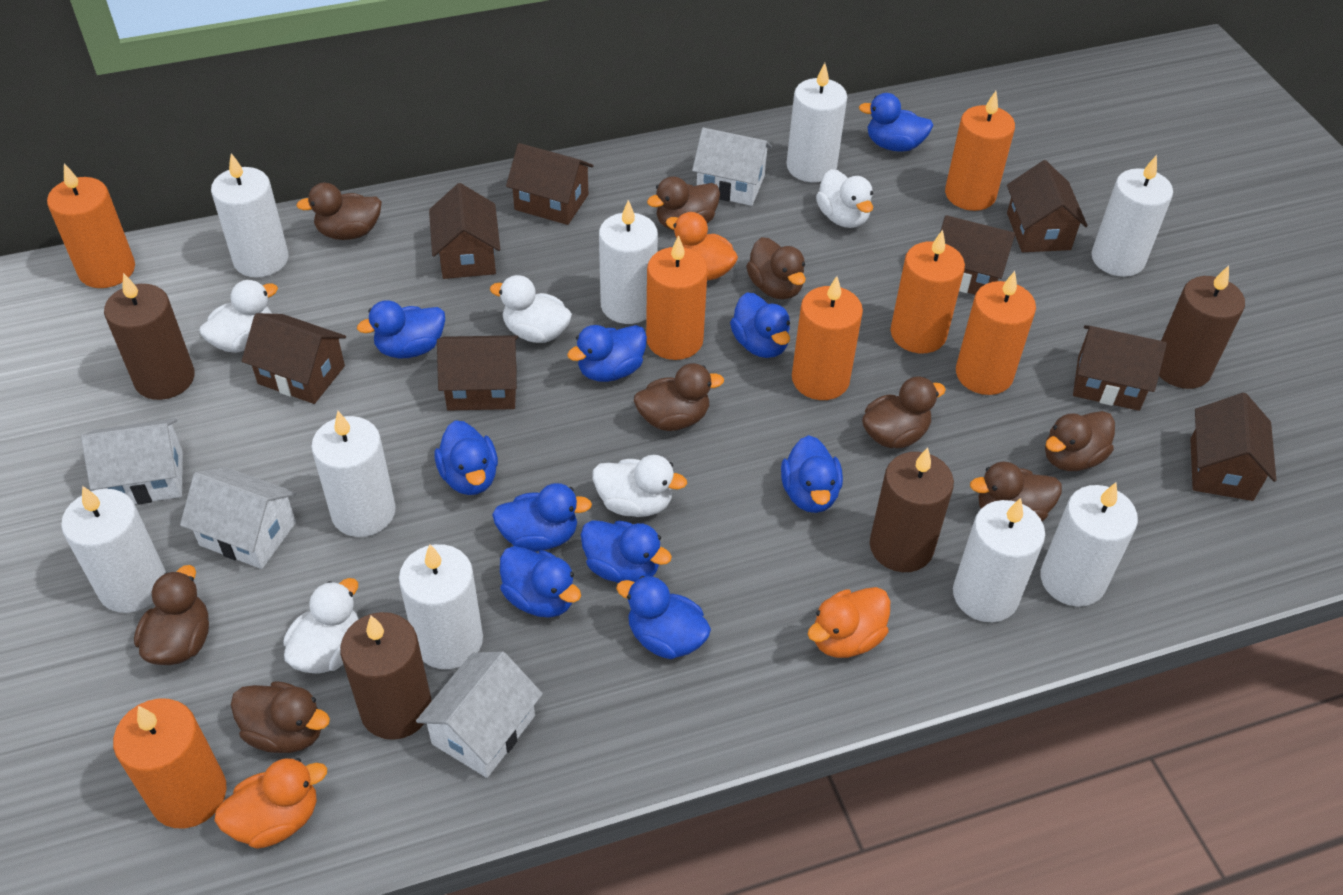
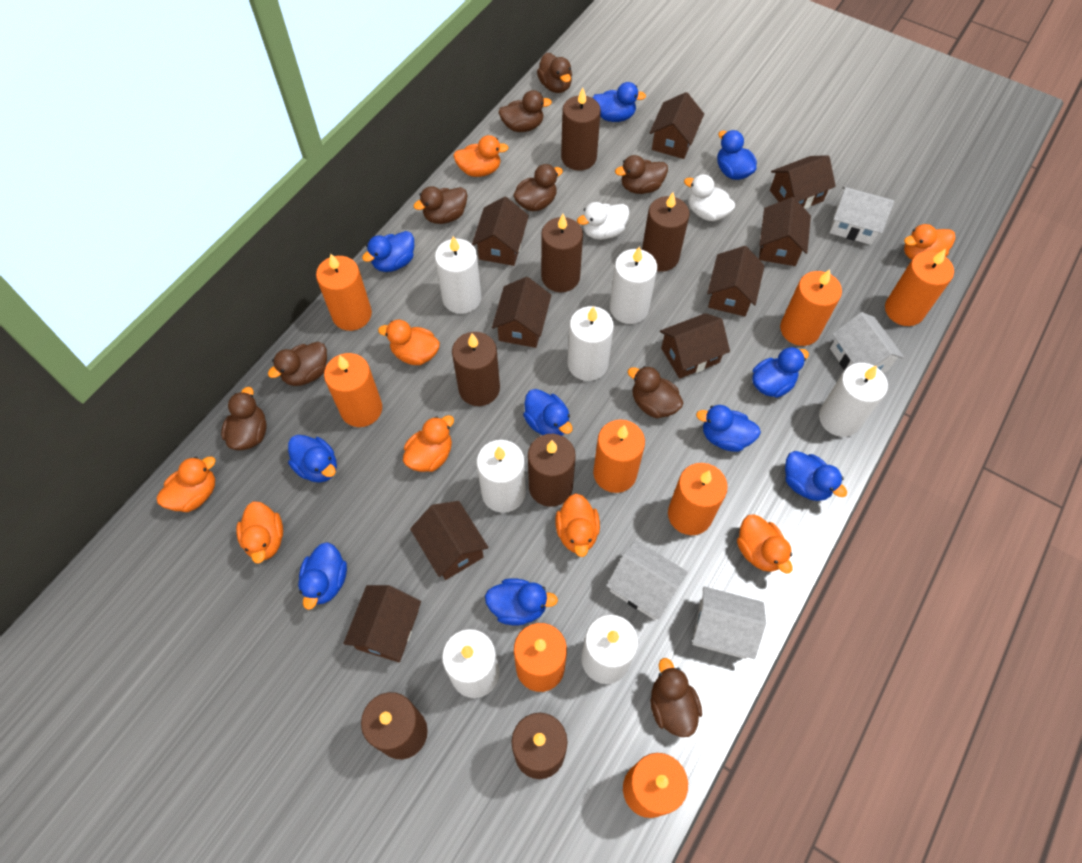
brown candle: 4 -> 7
brown house: 8 -> 9
orange candle: 7 -> 8
orange duck: 3 -> 8
white candle: 9 -> 7
white duck: 5 -> 2

